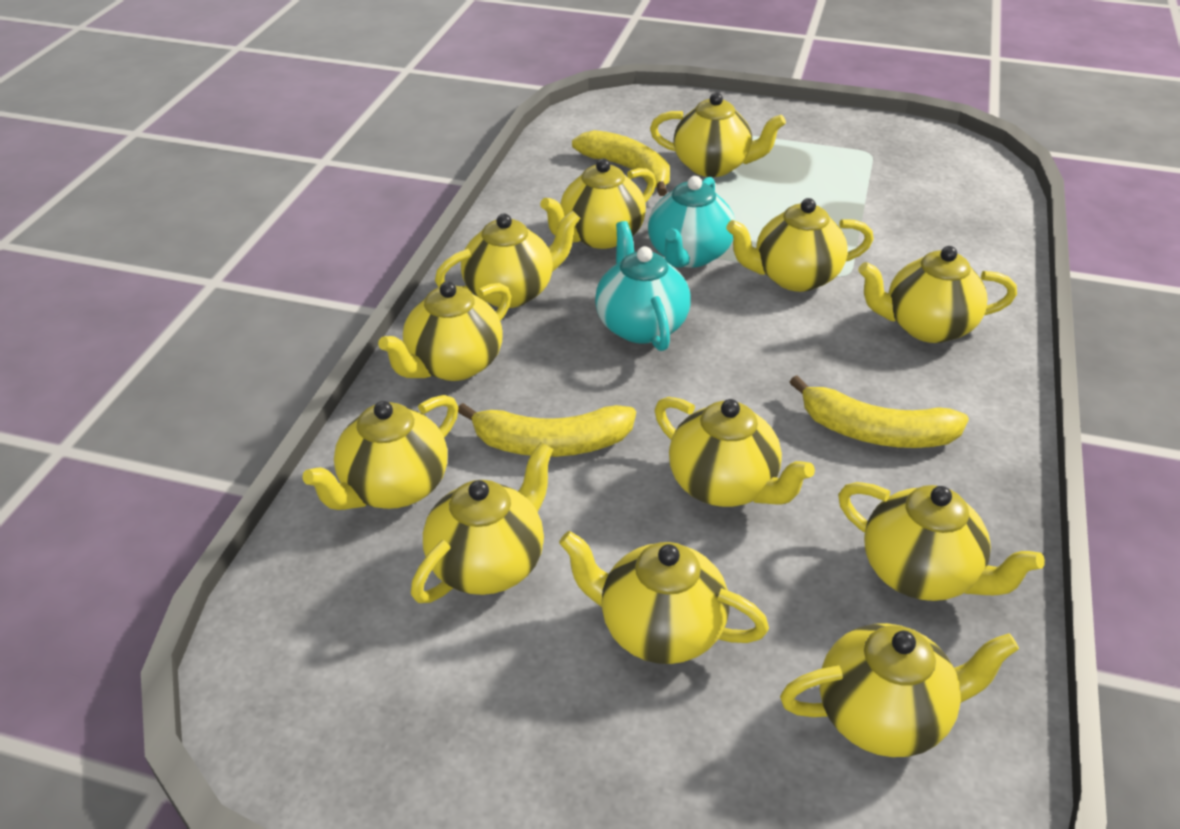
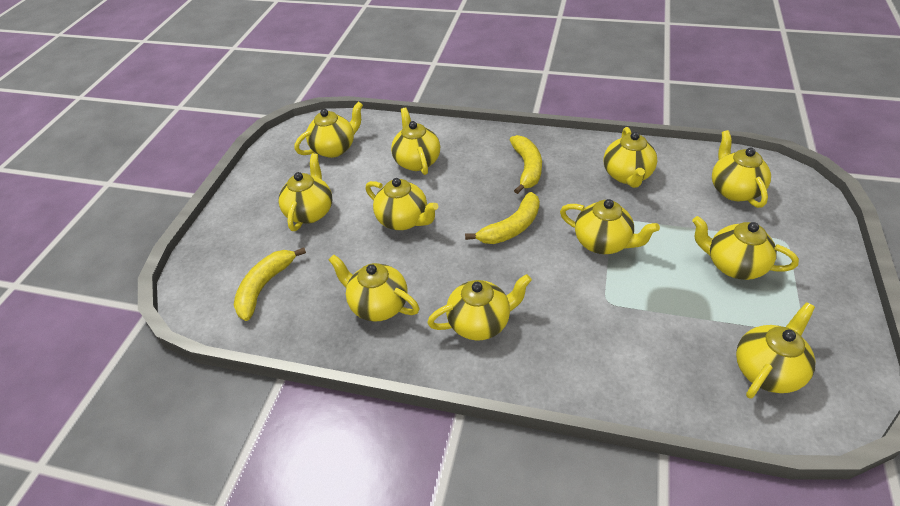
turquoise teapot: 2 -> 0
yellow teapot: 12 -> 11

